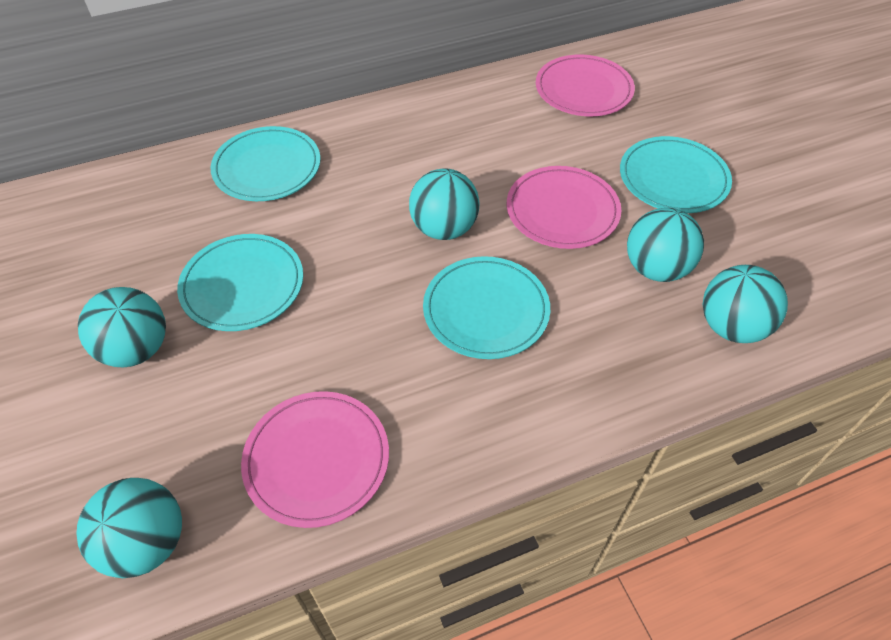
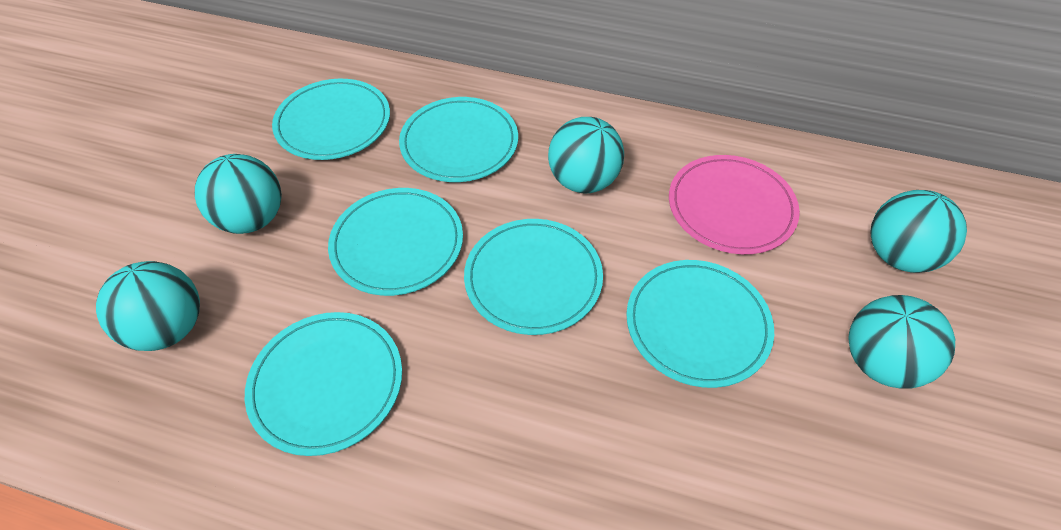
pink plate: 3 -> 1
turquoise plate: 4 -> 6

